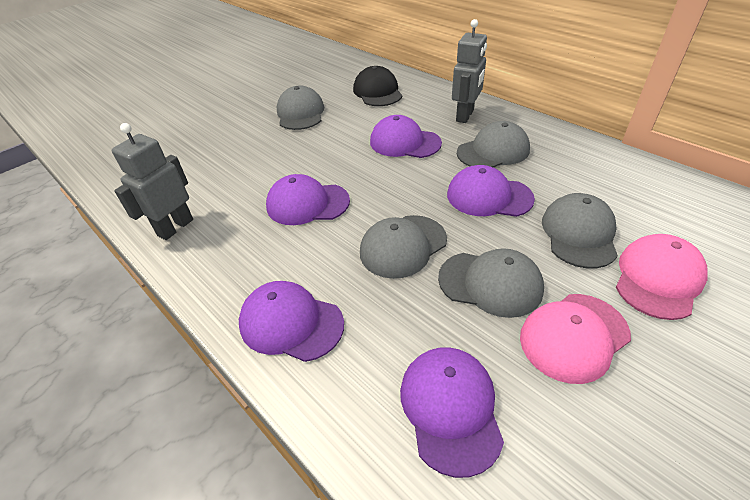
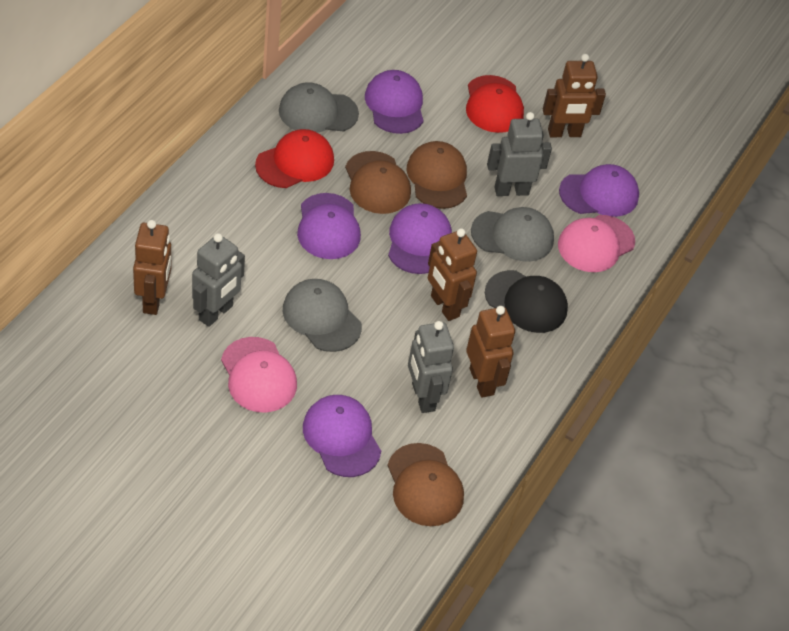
brown cap: 0 -> 3
brown robot: 0 -> 4
grey cap: 5 -> 3
grey robot: 2 -> 3
red cap: 0 -> 2

